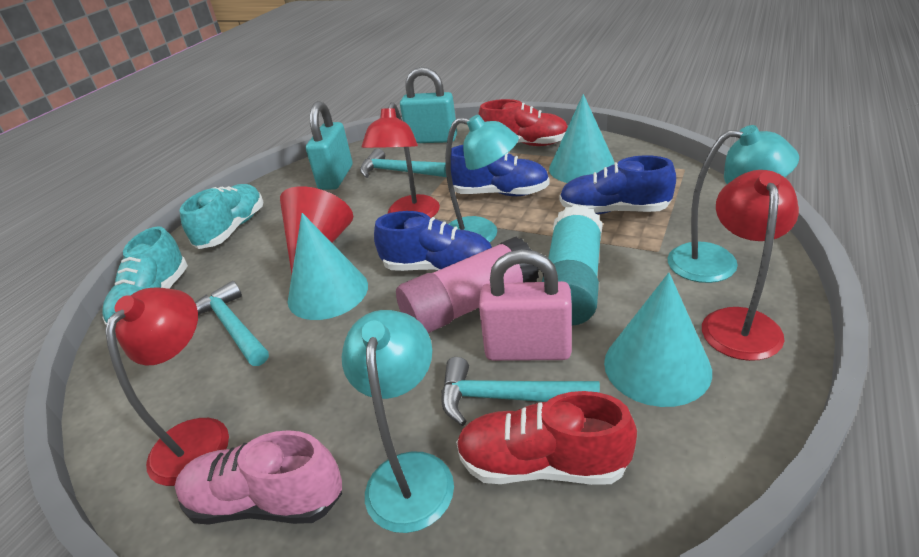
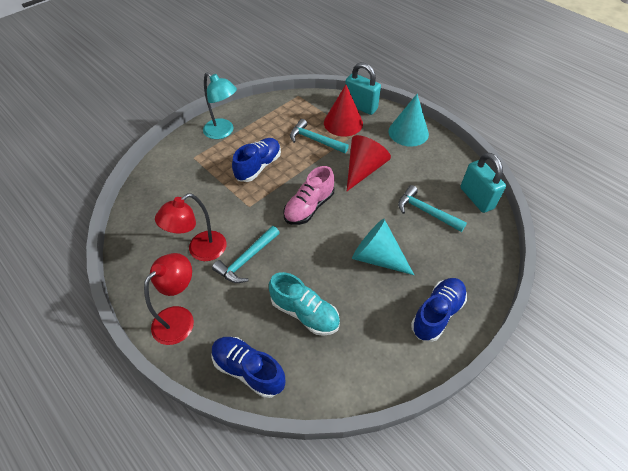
pink glue stick: 1 -> 0
pink padlock: 1 -> 0
red cone: 1 -> 2
red lamp: 3 -> 2
red shoe: 2 -> 0
turquoise cone: 3 -> 2
turquoise glue stick: 1 -> 0
turquoise lamp: 3 -> 1
turquoise shoe: 2 -> 1

